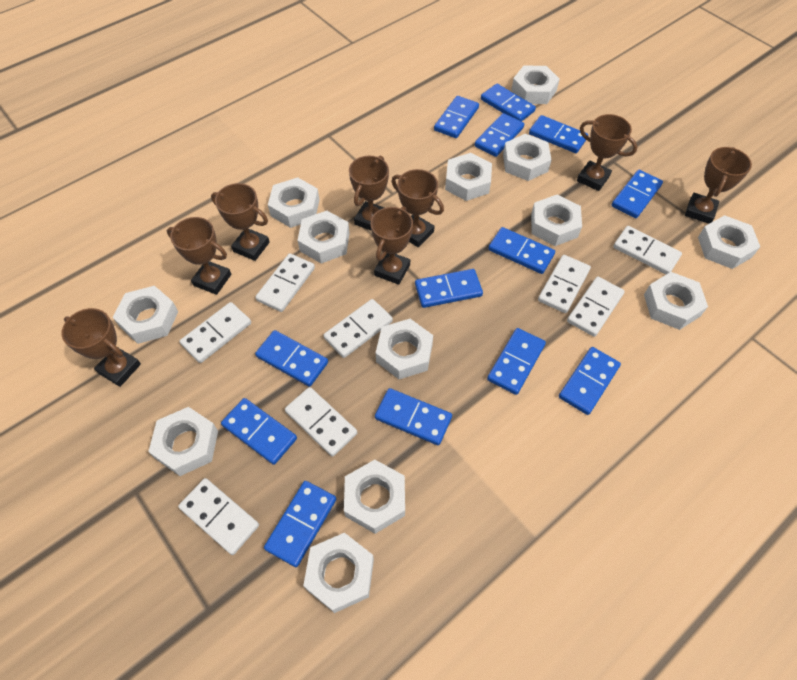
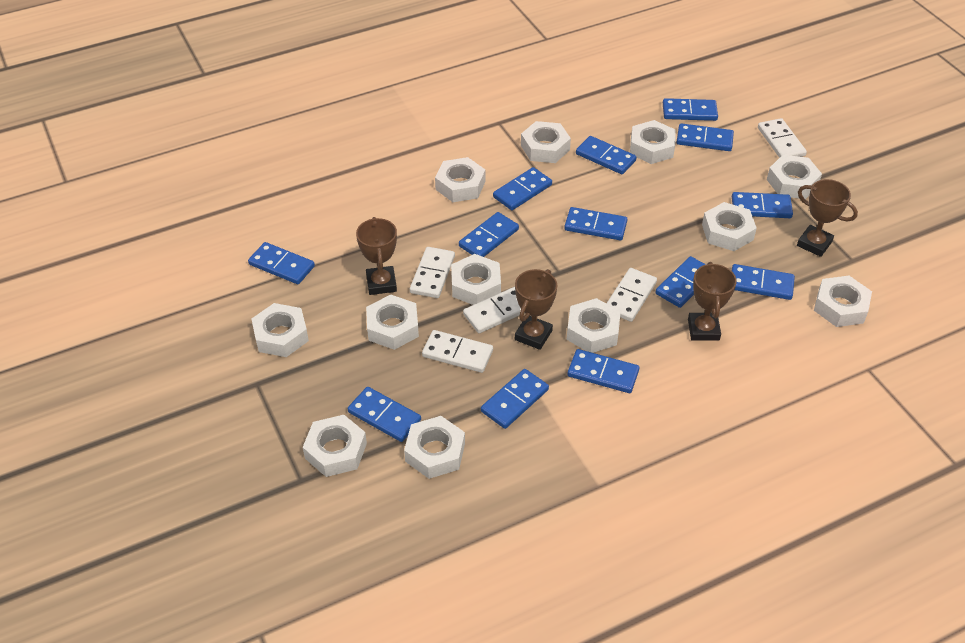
brown trophy: 8 -> 4
white domino: 8 -> 5
white nut: 13 -> 12

